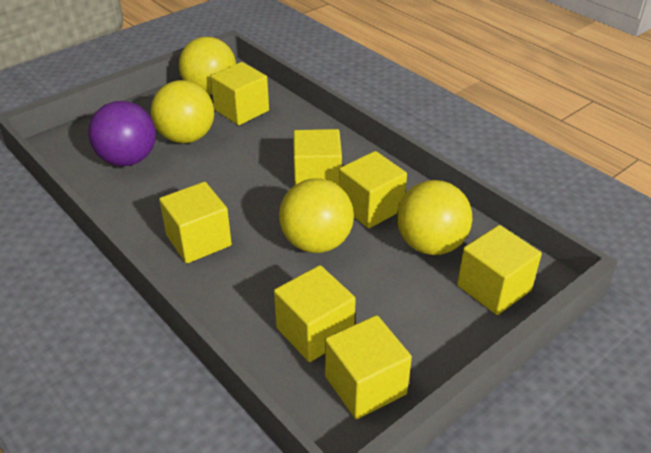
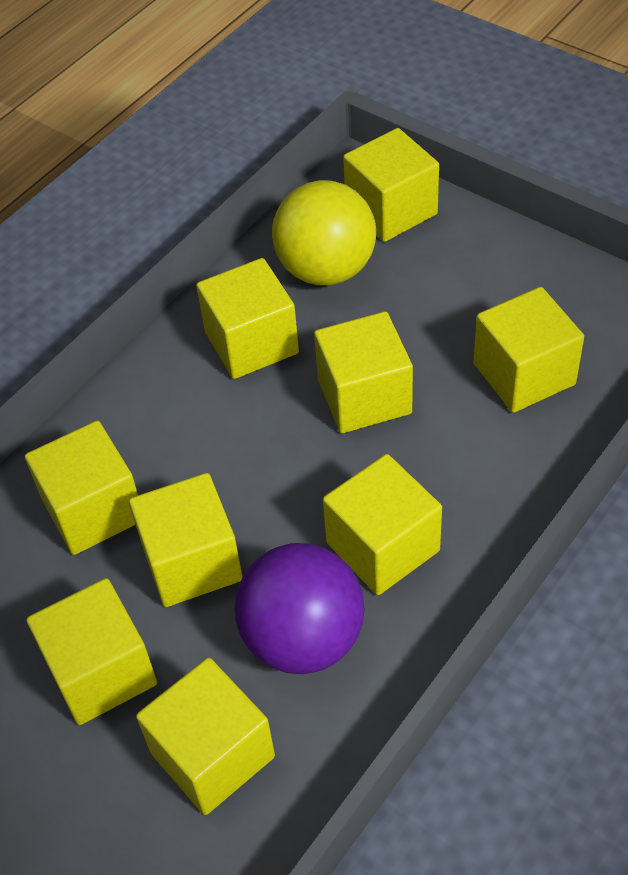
yellow ball: 4 -> 1
yellow cube: 7 -> 9

